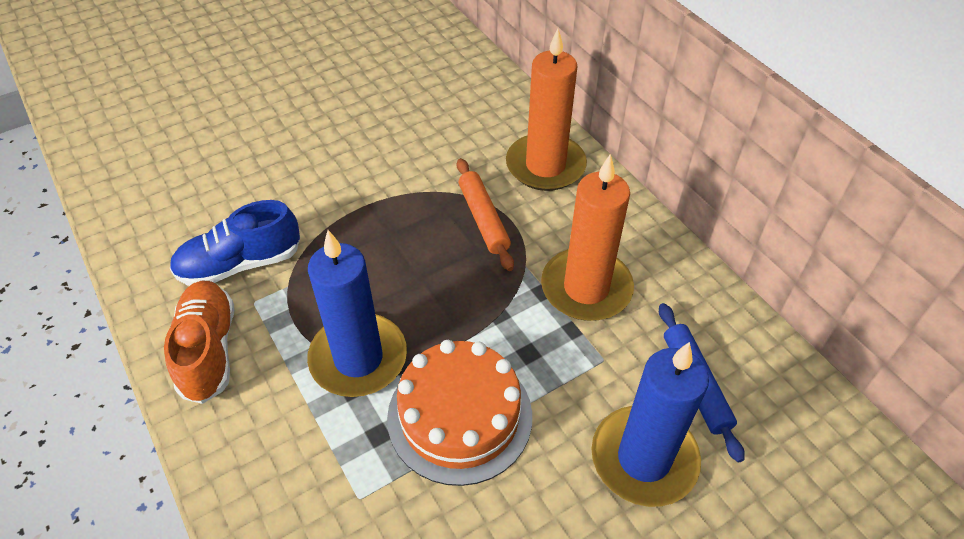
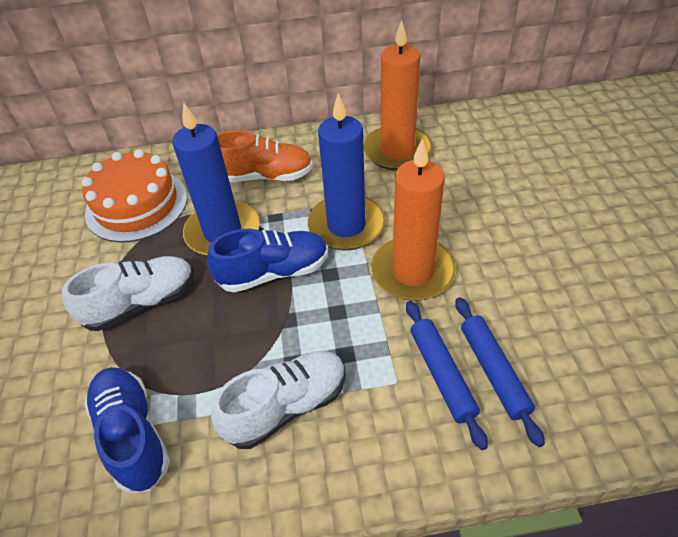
blue rolling pin: 1 -> 2
blue shoe: 1 -> 2
orange rolling pin: 1 -> 0
white shoe: 0 -> 2

